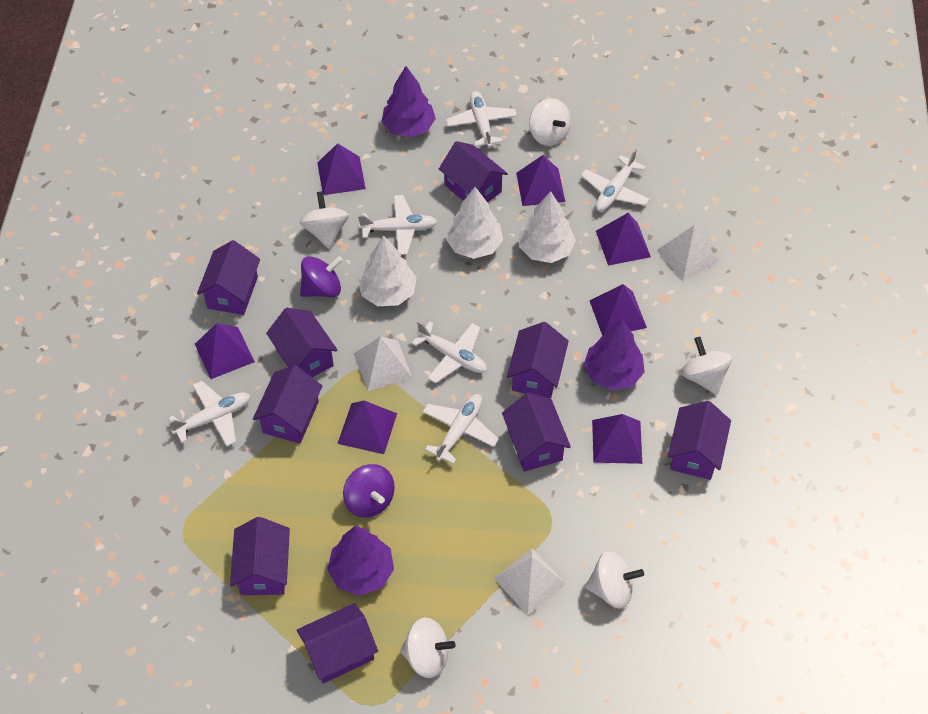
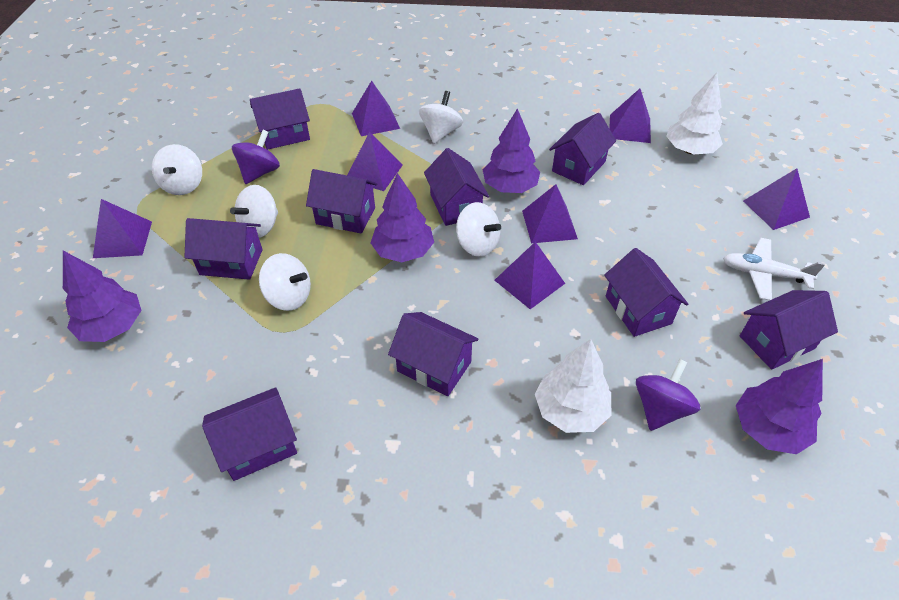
purple tree: 3 -> 4
white plane: 6 -> 1
white pyramid: 3 -> 0
white tree: 3 -> 2

